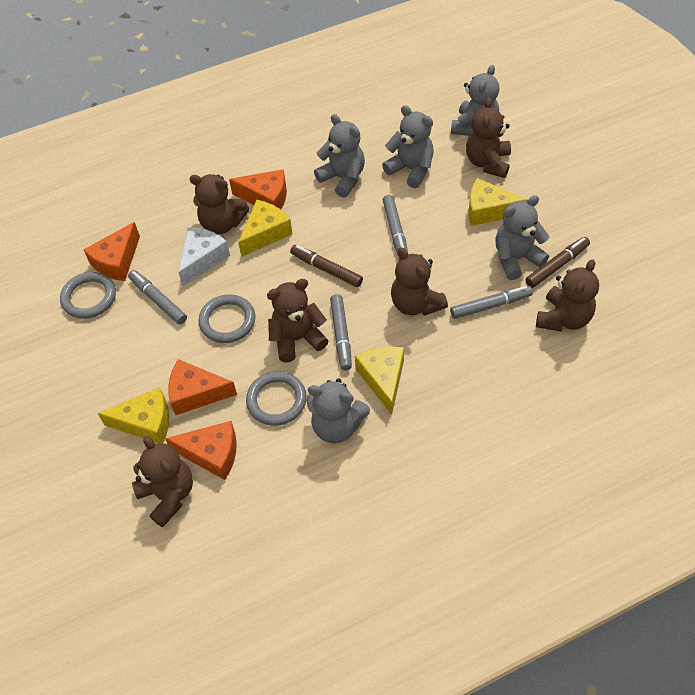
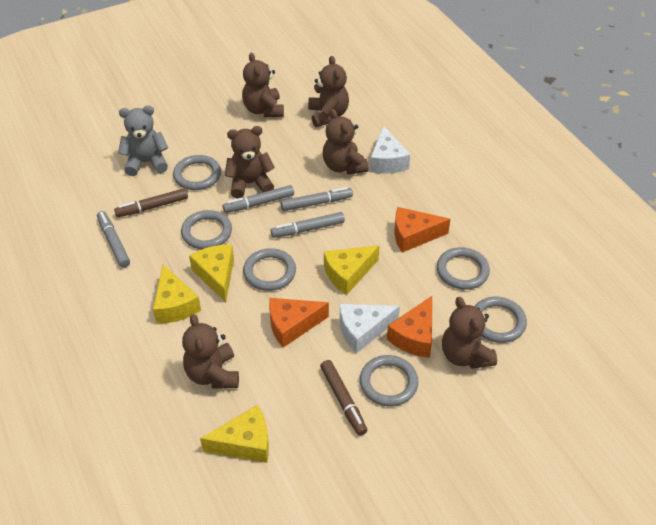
grey ring: 3 -> 6
grey teddy bear: 5 -> 1
orange cheese: 4 -> 3
white cheese: 1 -> 2

